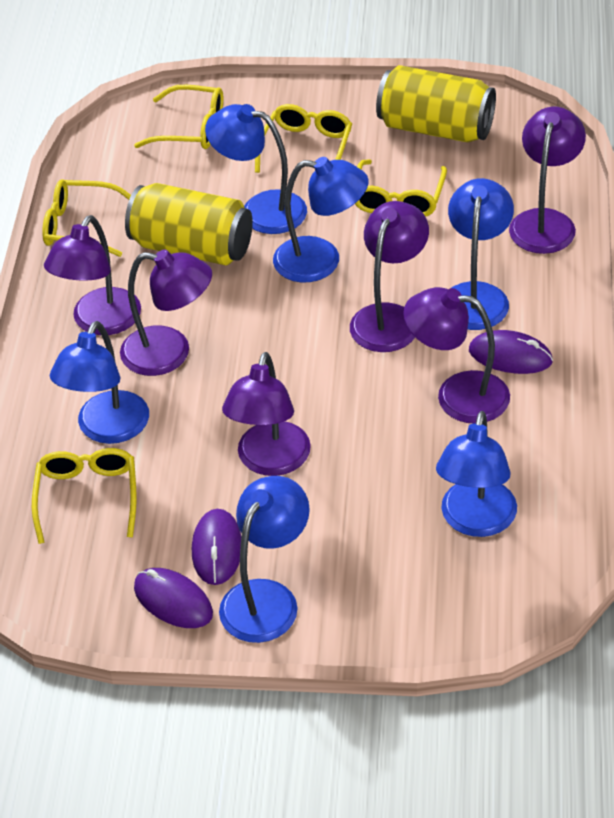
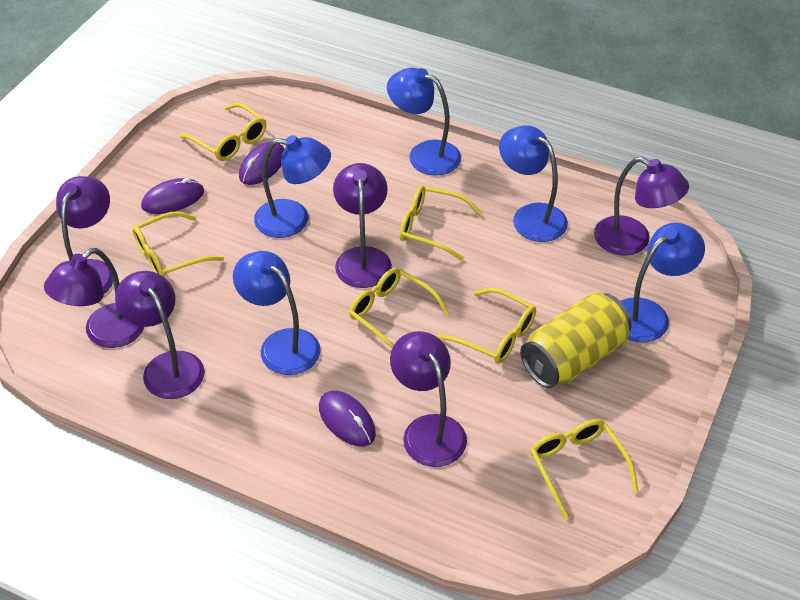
blue lamp: 6 -> 5
yellow can: 2 -> 1
yellow glasses: 5 -> 6

